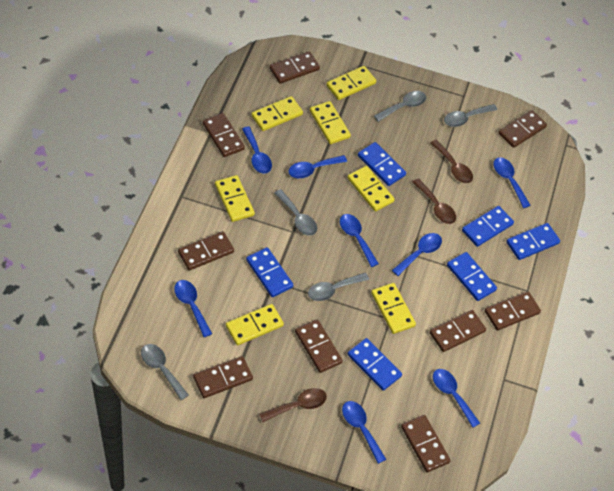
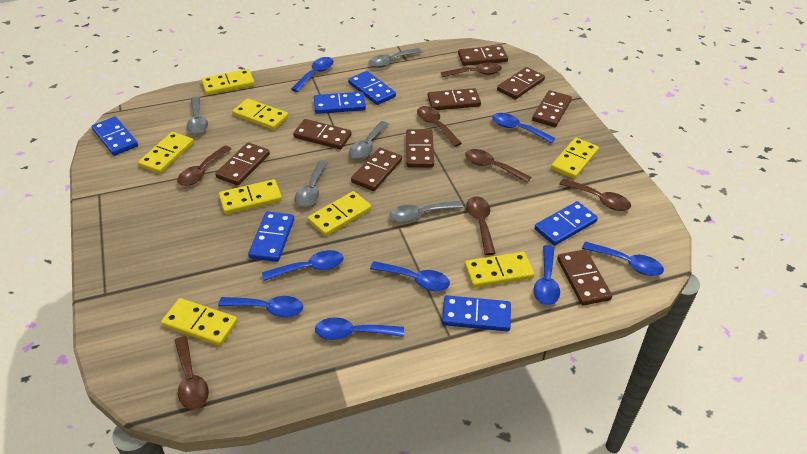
brown spoon: 3 -> 7
yellow domino: 7 -> 8

